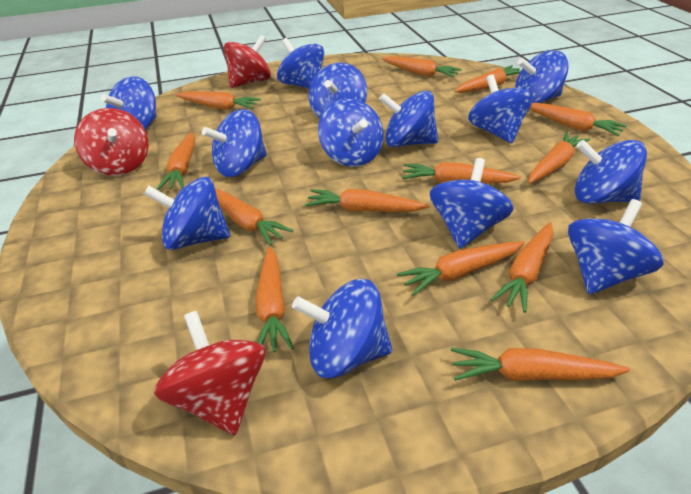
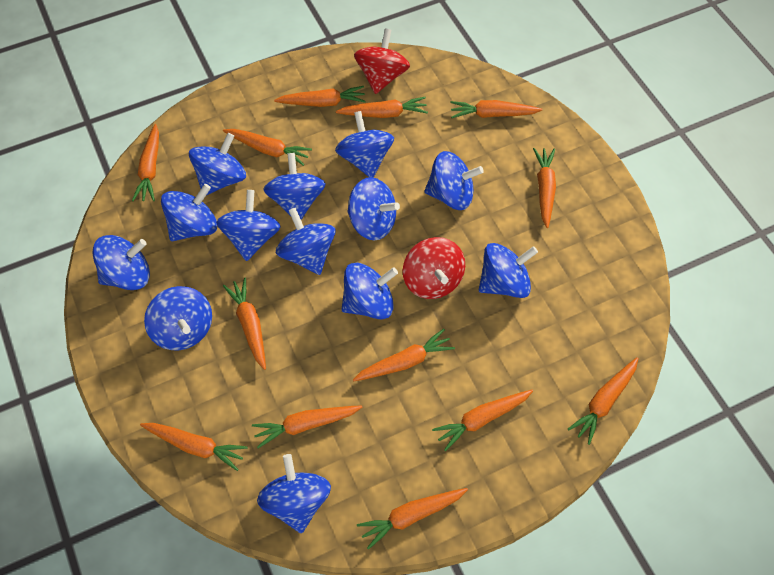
red spinning top: 3 -> 2

